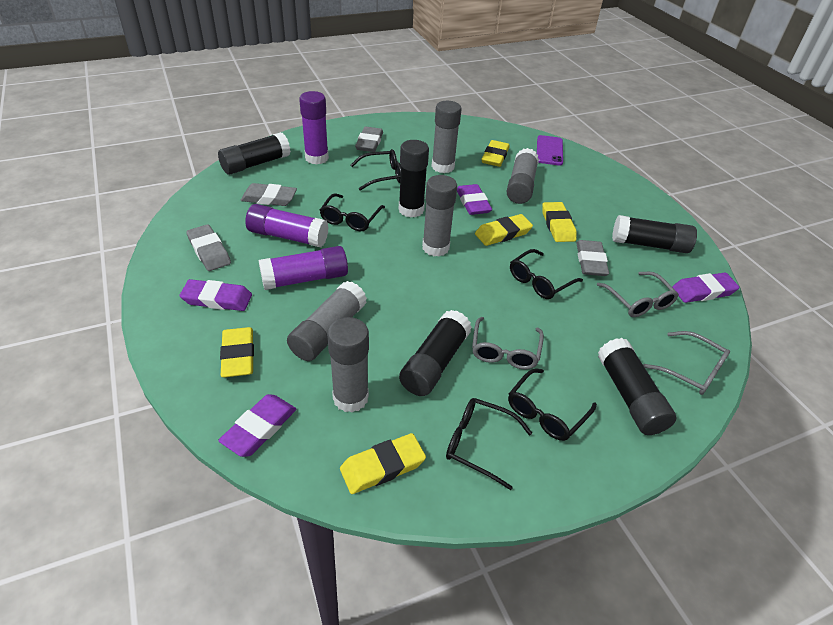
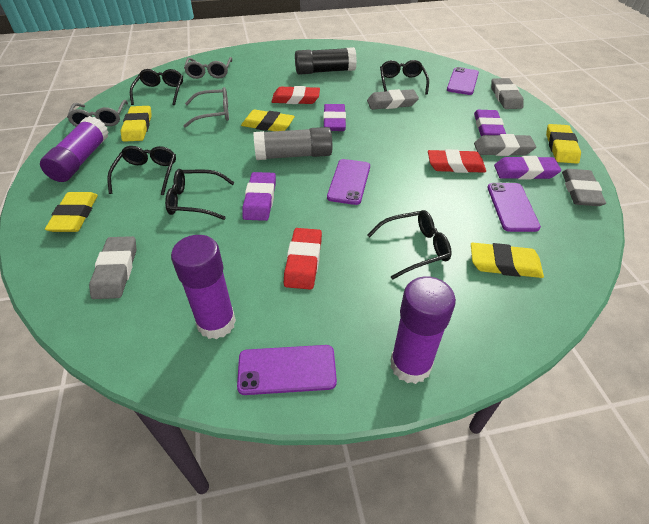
black glue stick: 5 -> 1
grey eraser: 4 -> 5
grey glue stick: 5 -> 1
purple phone: 1 -> 4
red eraser: 0 -> 3

